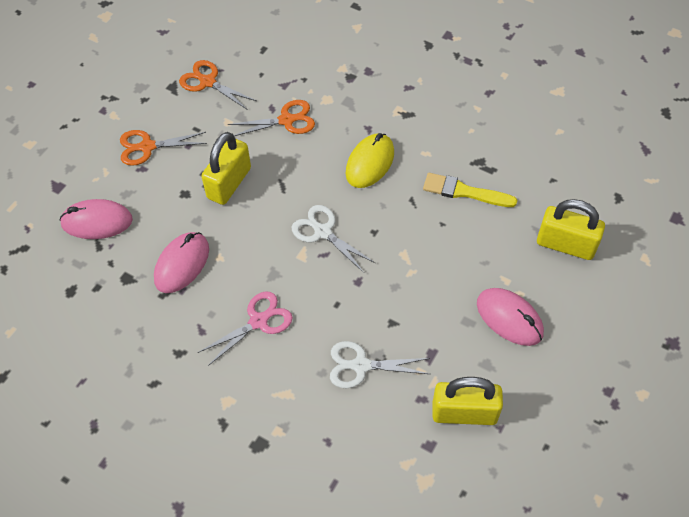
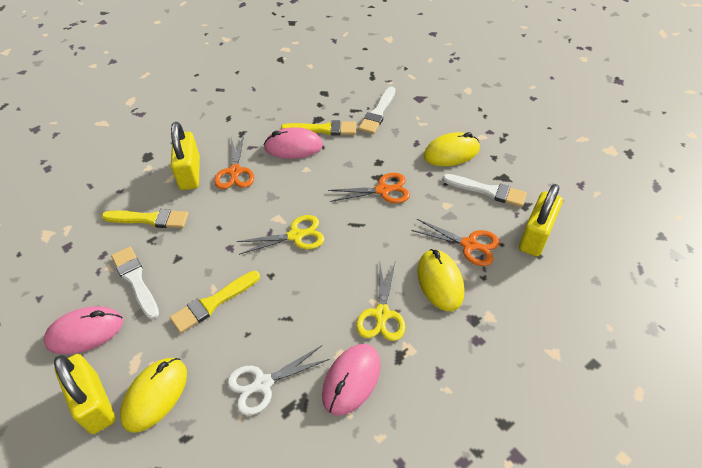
pink scissors: 1 -> 0
white brush: 0 -> 3
white scissors: 2 -> 1
yellow brush: 1 -> 3
yellow mouse: 1 -> 3
yellow scissors: 0 -> 2

